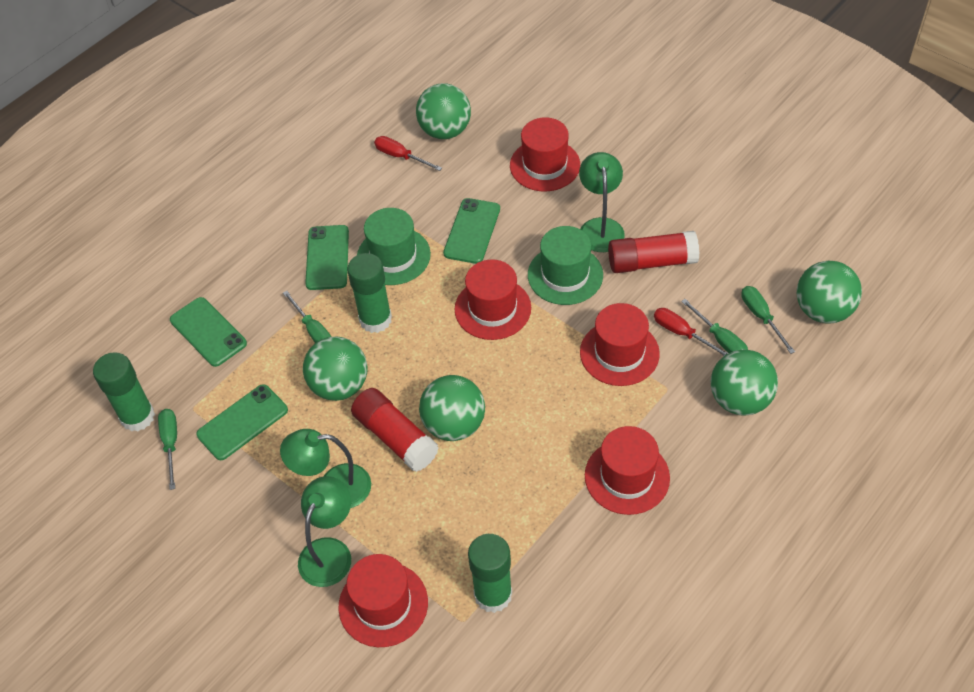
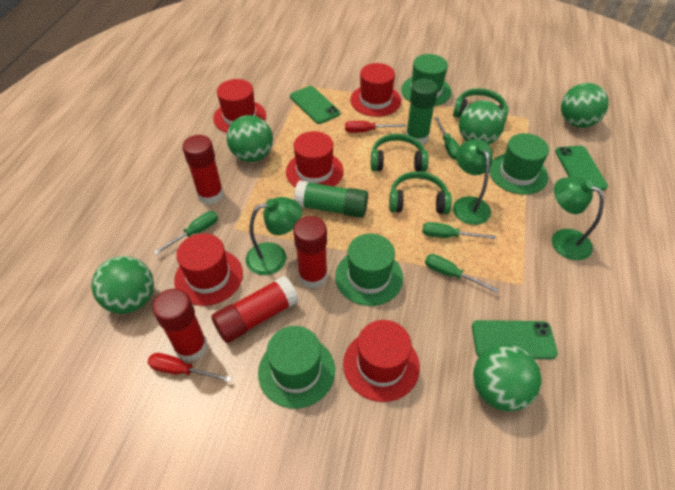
green glue stick: 3 -> 2
green hat: 2 -> 4
green headphones: 0 -> 3
green phone: 4 -> 3
red glue stick: 2 -> 4

